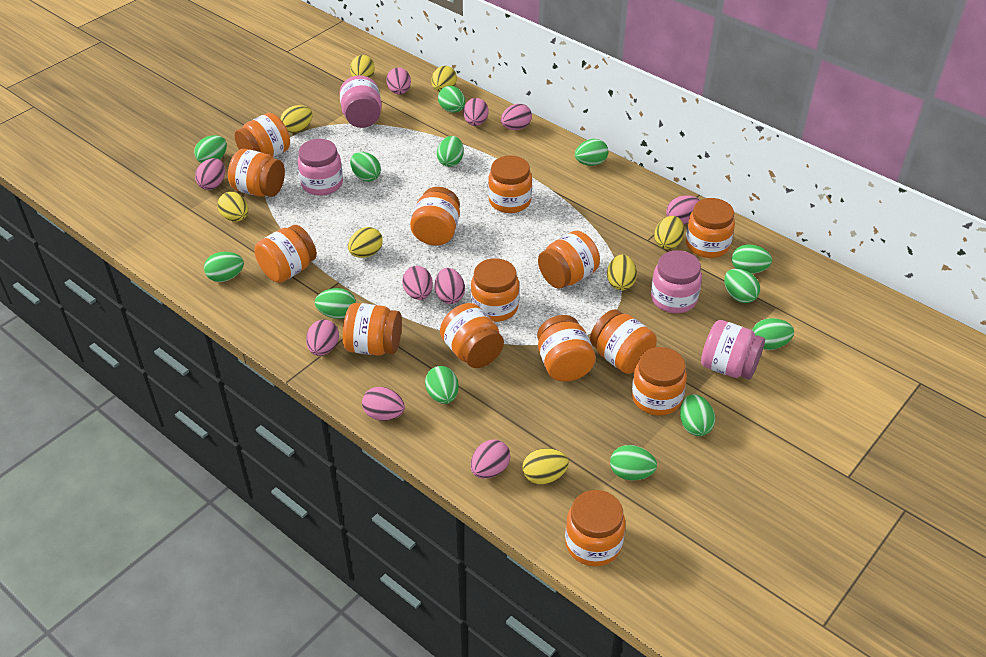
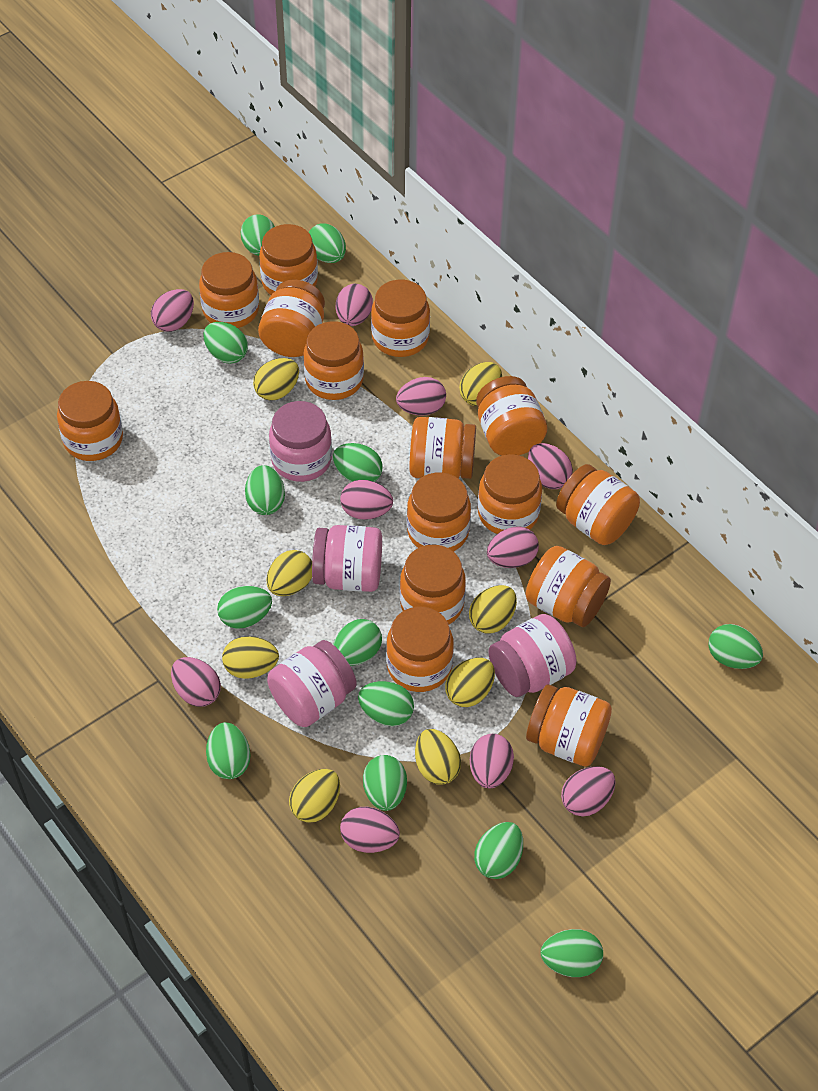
orange jar: 14 -> 15

